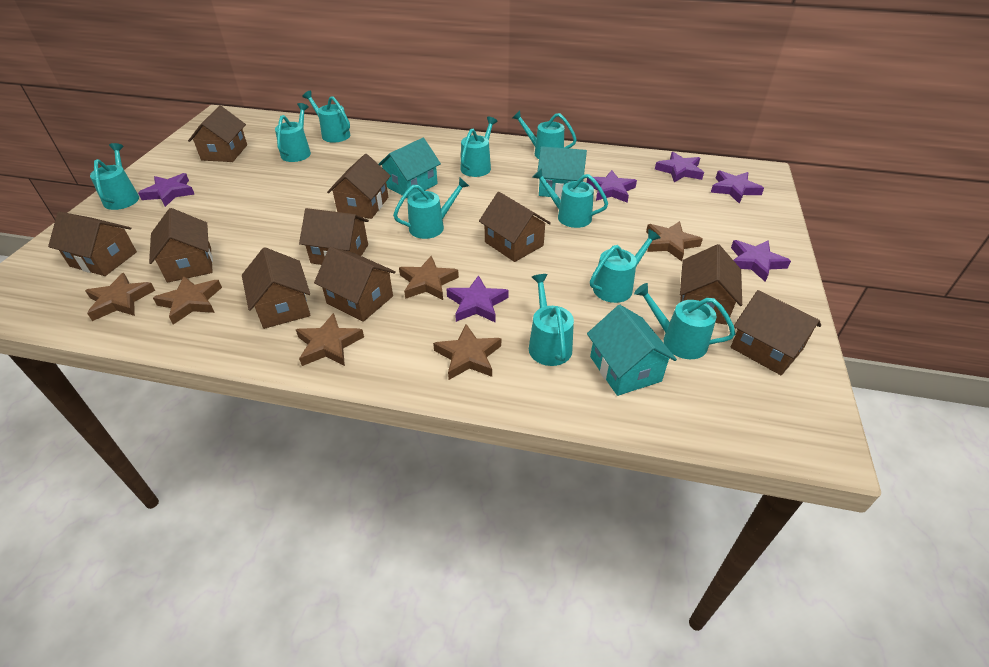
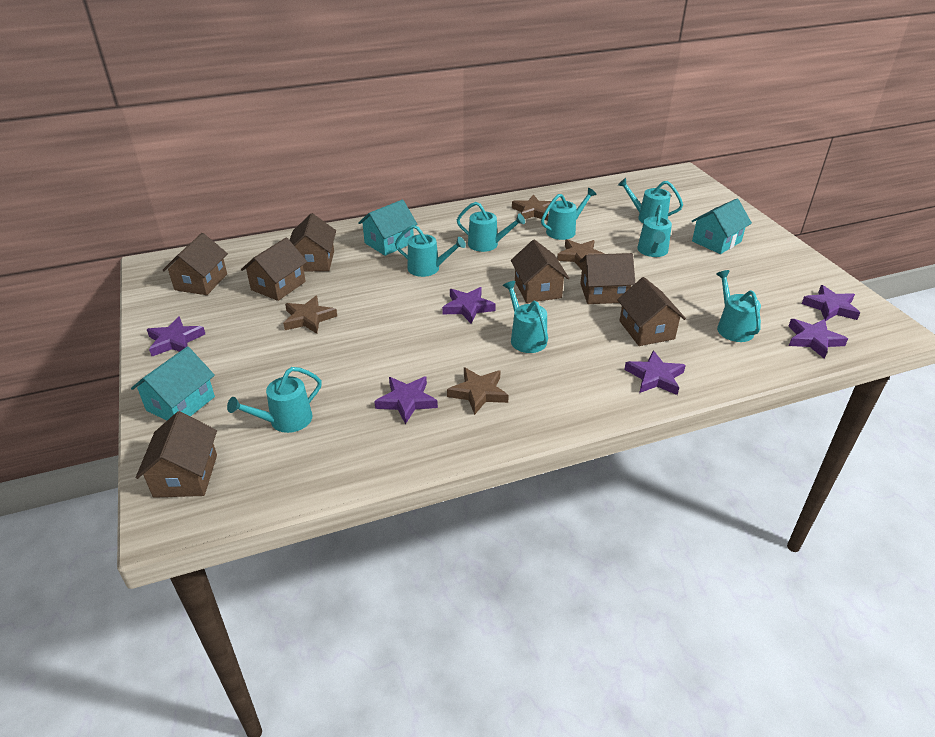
brown house: 10 -> 7
brown star: 6 -> 4
turquoise watering can: 10 -> 8

